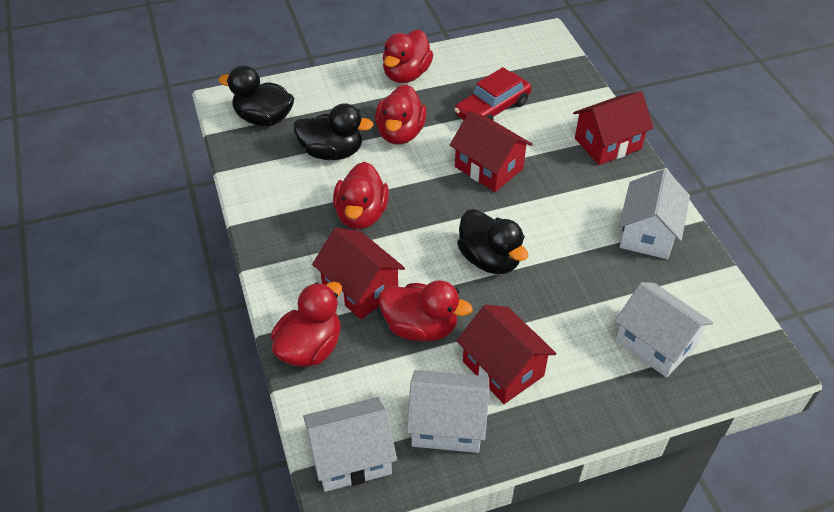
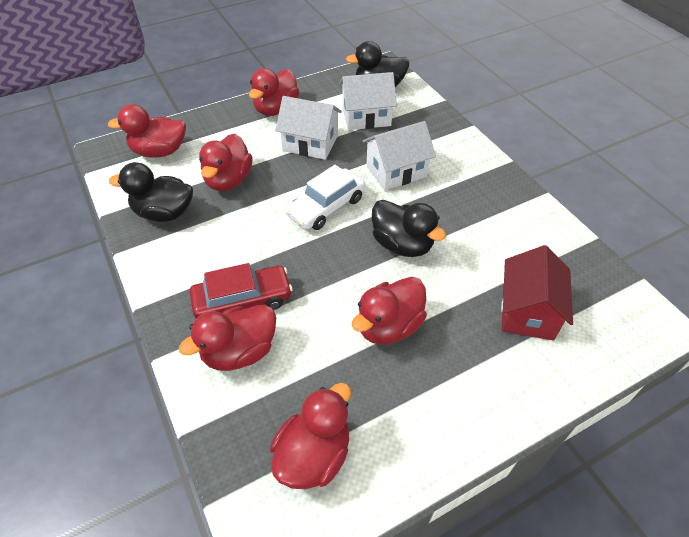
red duck: 5 -> 6
red house: 4 -> 1
white car: 0 -> 1
white house: 4 -> 3

